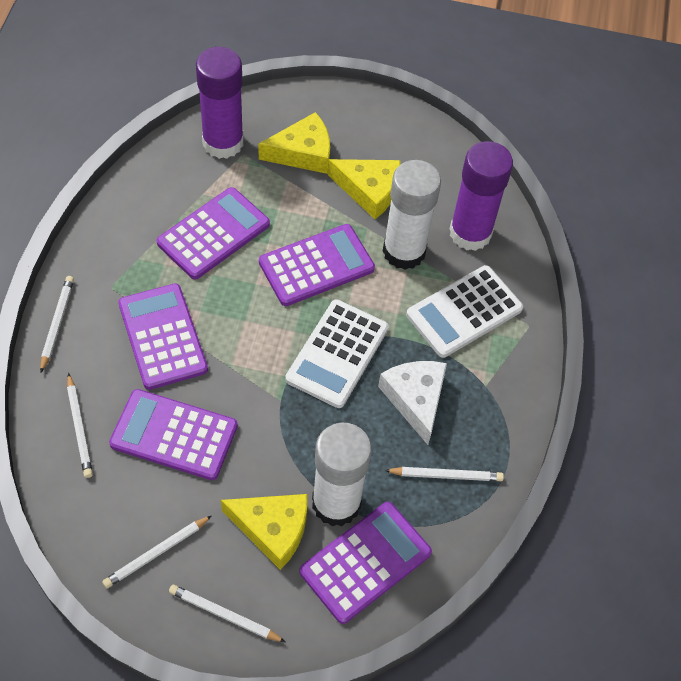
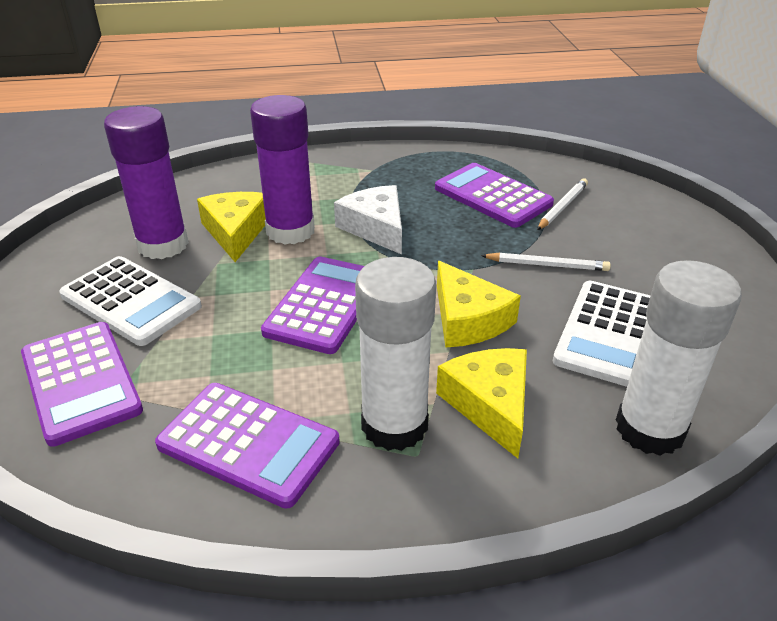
purple calculator: 5 -> 4
white pencil: 5 -> 2

